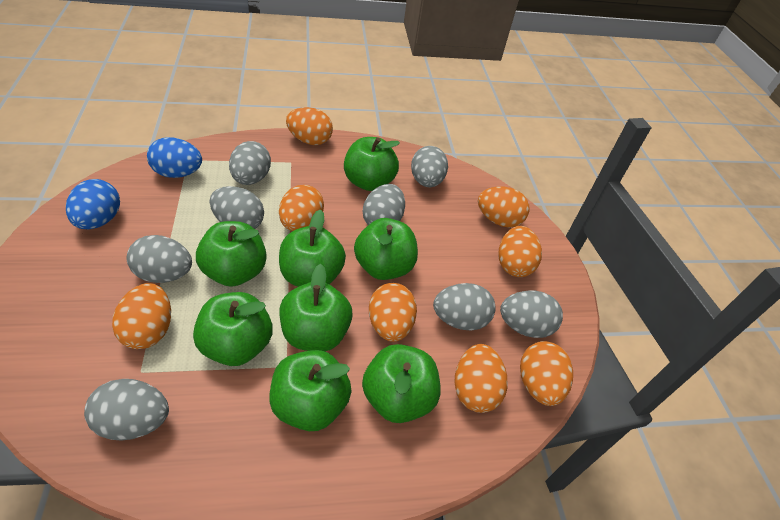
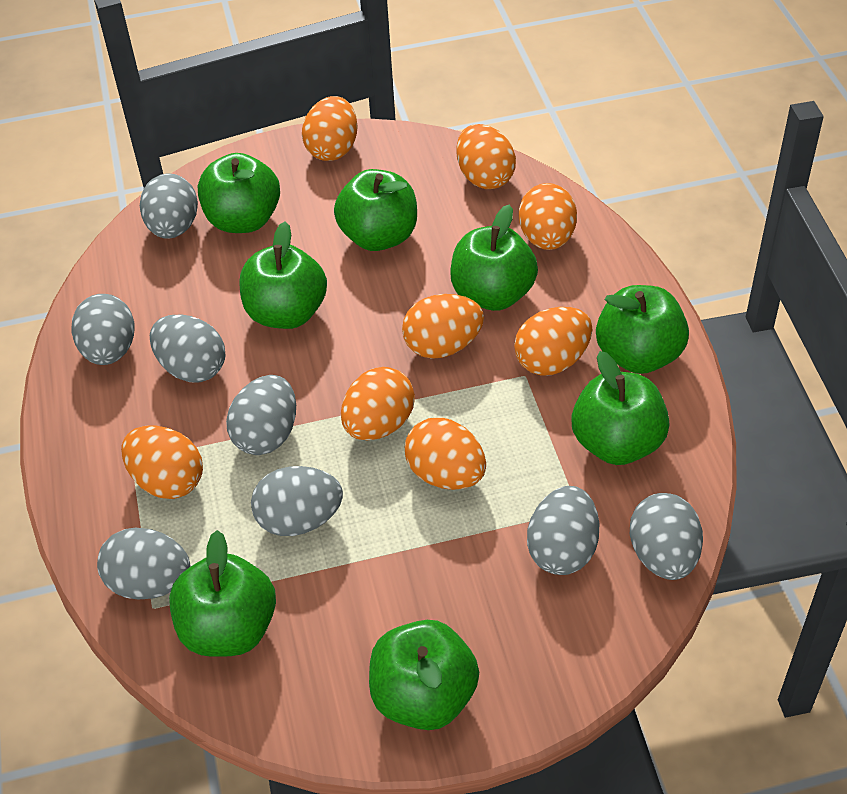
blue egg: 2 -> 0

